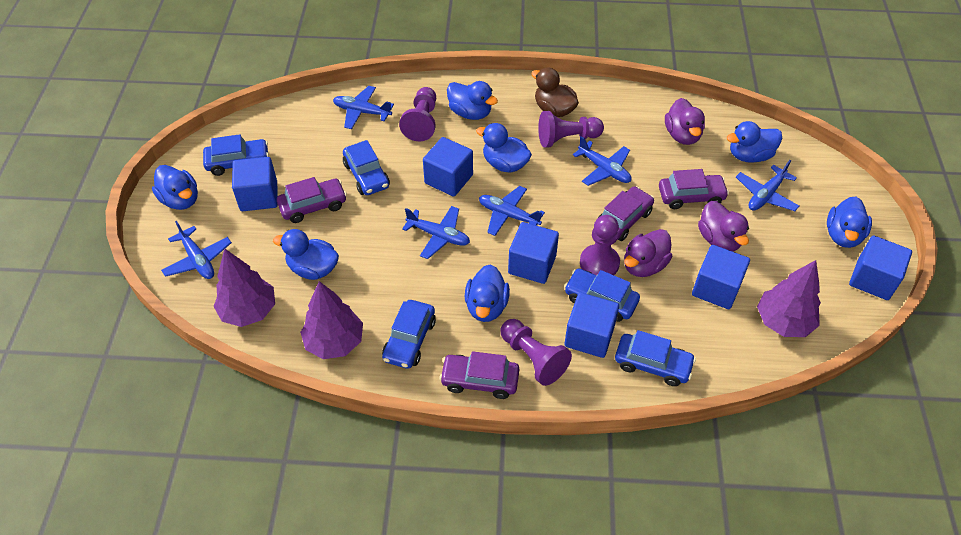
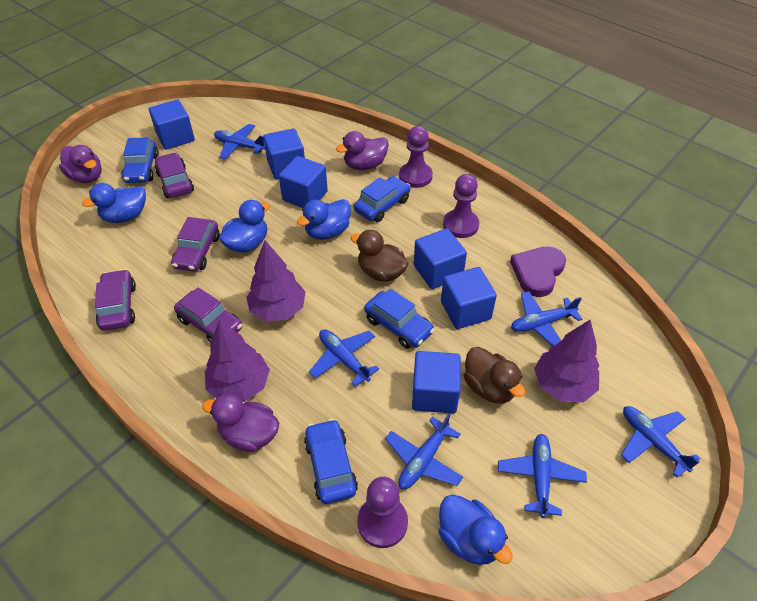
blue car: 5 -> 4
blue duck: 7 -> 4
brown duck: 1 -> 2
purple heart: 0 -> 1
purple pawn: 4 -> 3

